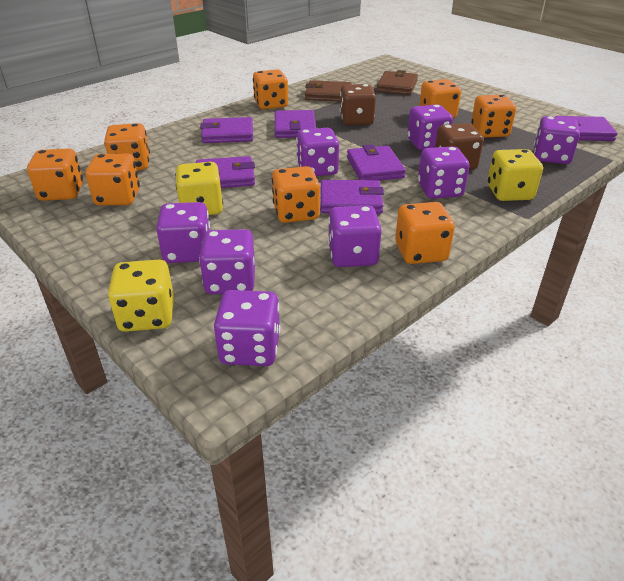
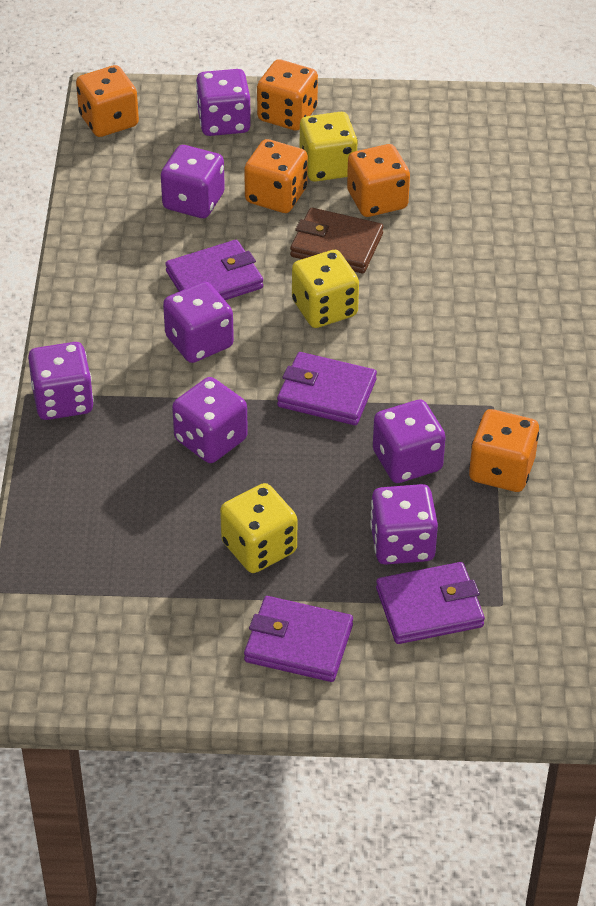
brown dice: 2 -> 0
brown wallet: 2 -> 1
orange dice: 8 -> 5
purple dice: 8 -> 7
purple wallet: 6 -> 4

